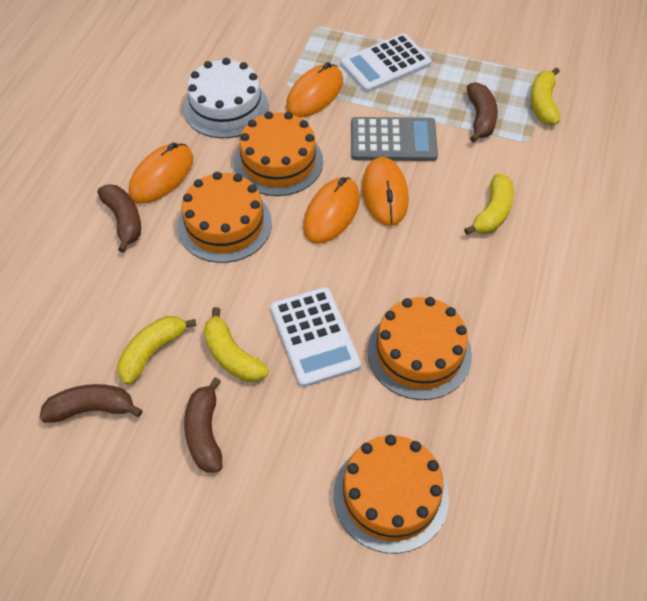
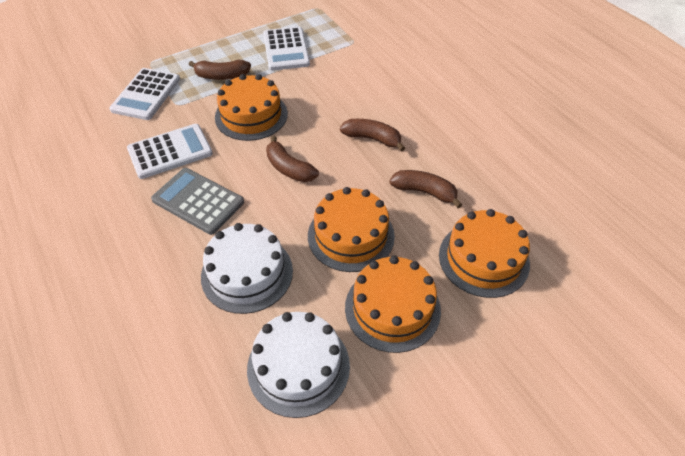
orange mouse: 4 -> 0
white cake: 1 -> 2
white calculator: 2 -> 3
yellow banana: 4 -> 0

